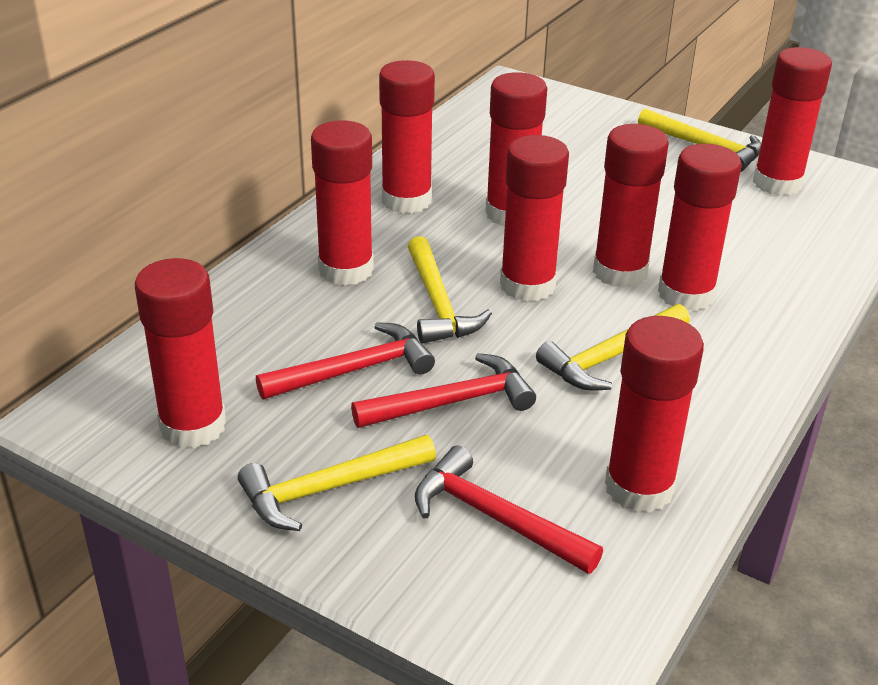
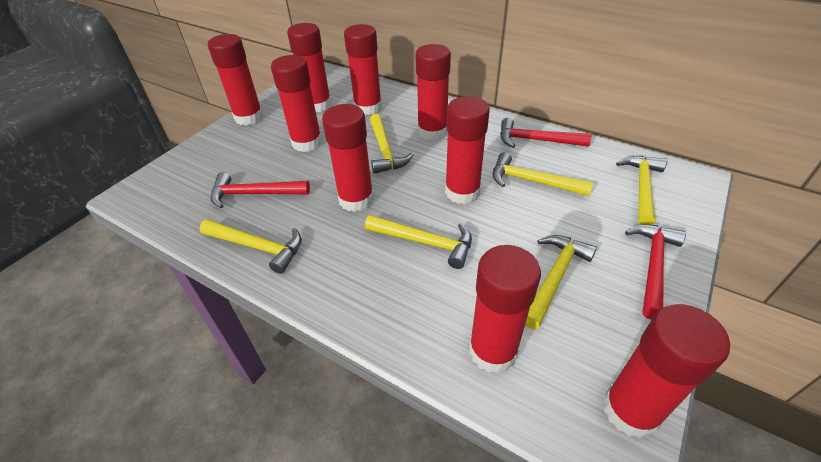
yellow hammer: 4 -> 6

